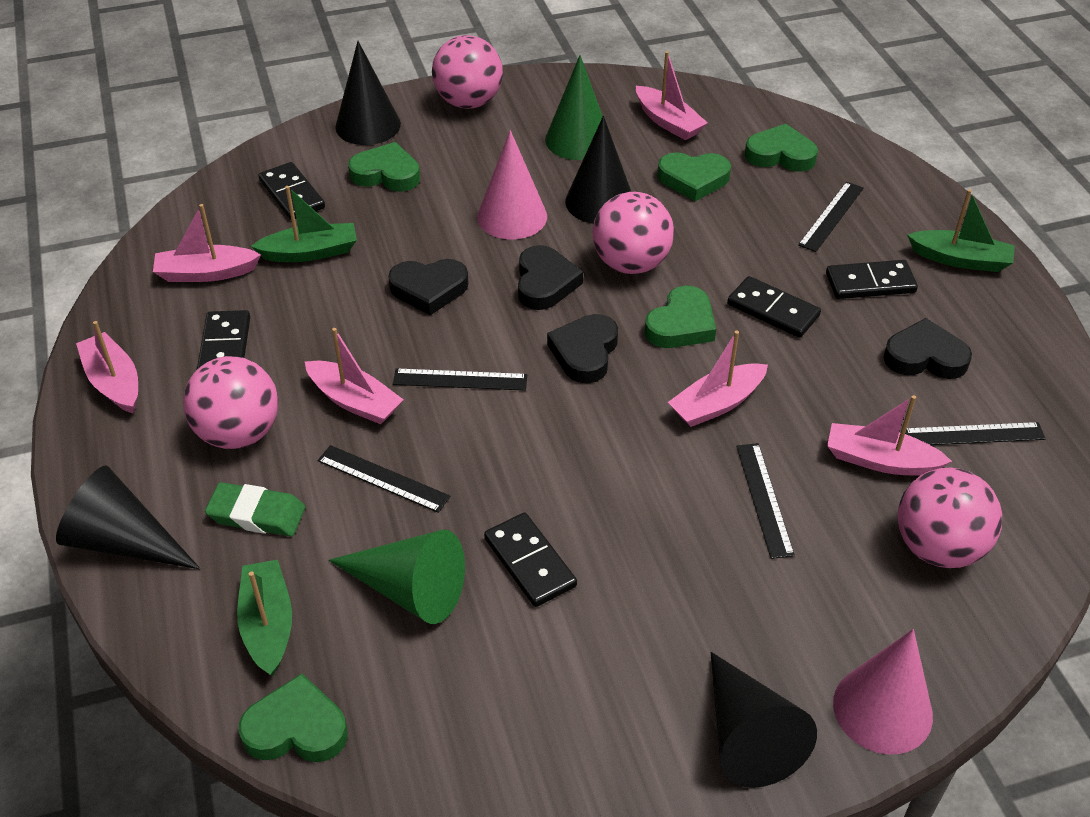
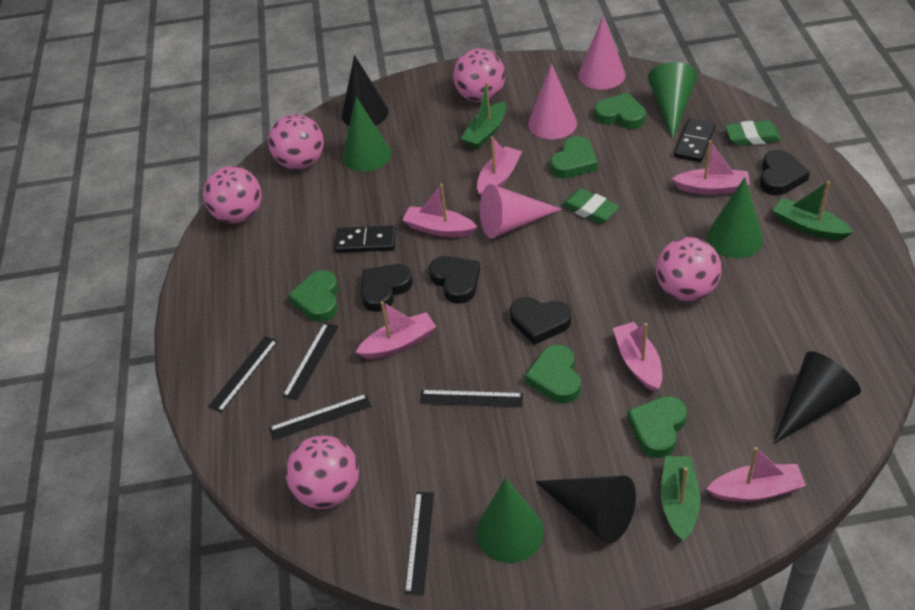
black cone: 4 -> 3
black domino: 5 -> 2
green cone: 2 -> 4
green eraser: 1 -> 2
pink ball: 4 -> 5
pink cone: 2 -> 3

